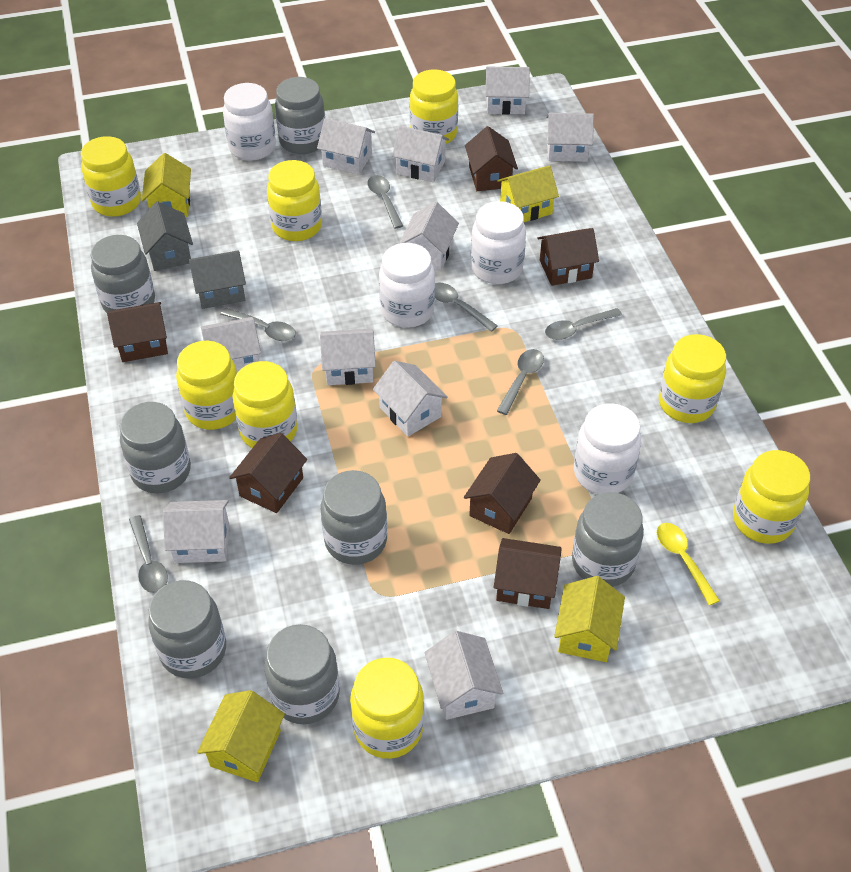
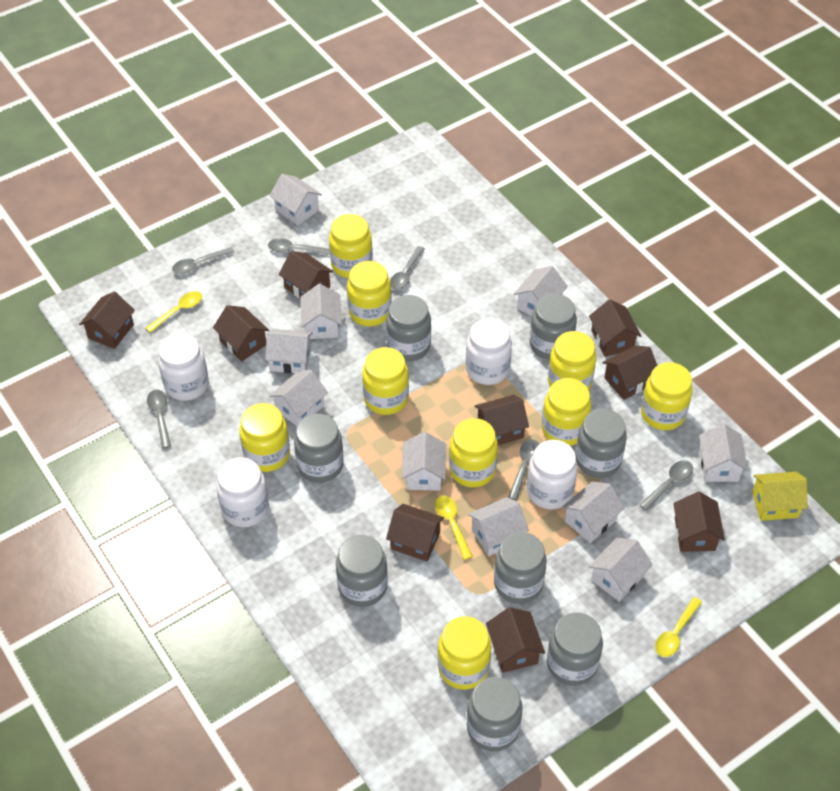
brown house: 6 -> 9
grey house: 2 -> 0
grey jar: 7 -> 8
yellow house: 4 -> 1
yellow jar: 8 -> 9
yellow spoon: 1 -> 3

